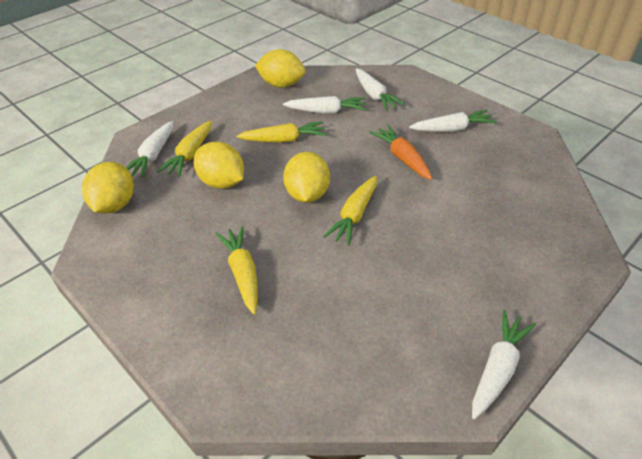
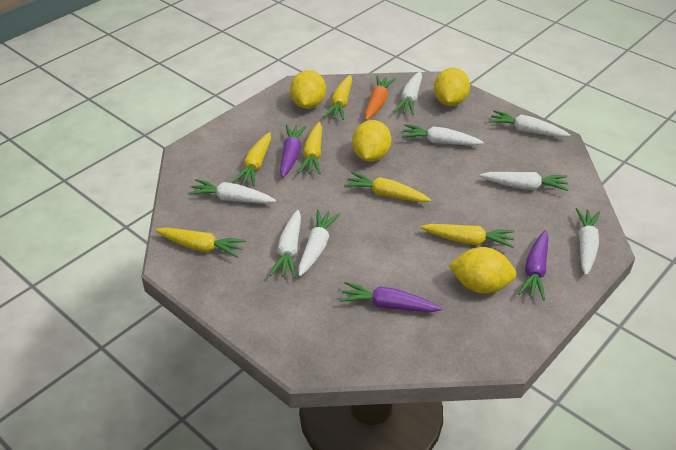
purple carrot: 0 -> 3
white carrot: 5 -> 8
yellow carrot: 4 -> 6

